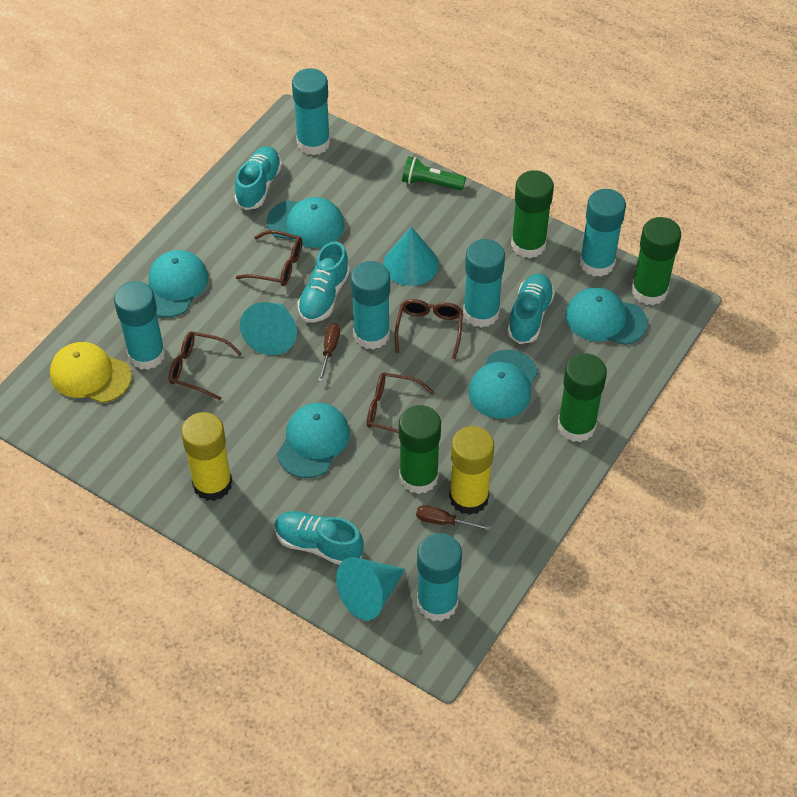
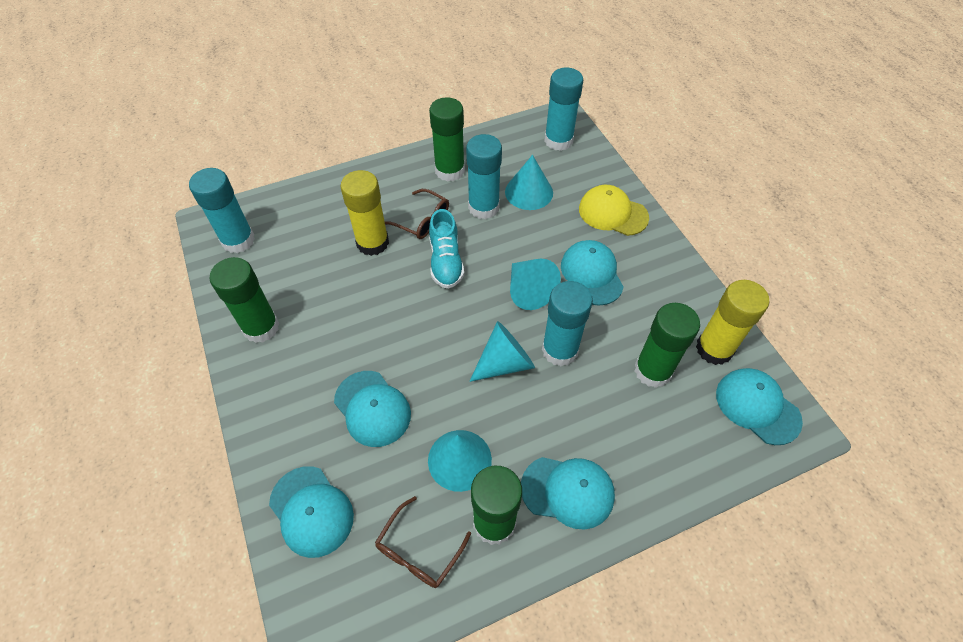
brown glasses: 4 -> 2
brown screwdriver: 2 -> 0
green flashlight: 1 -> 0
turquoise cone: 3 -> 4
turquoise glue stick: 6 -> 4
turquoise shoe: 4 -> 1

